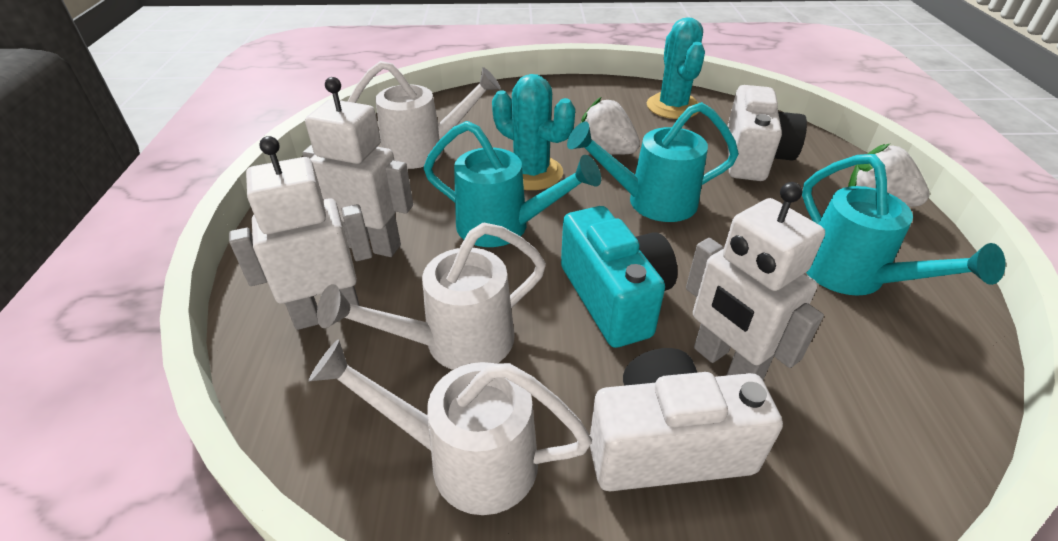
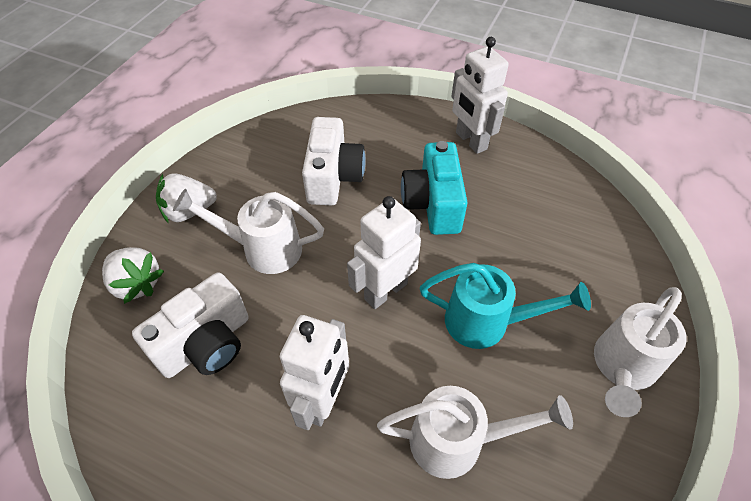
turquoise cactus: 2 -> 0
turquoise watering can: 3 -> 1

